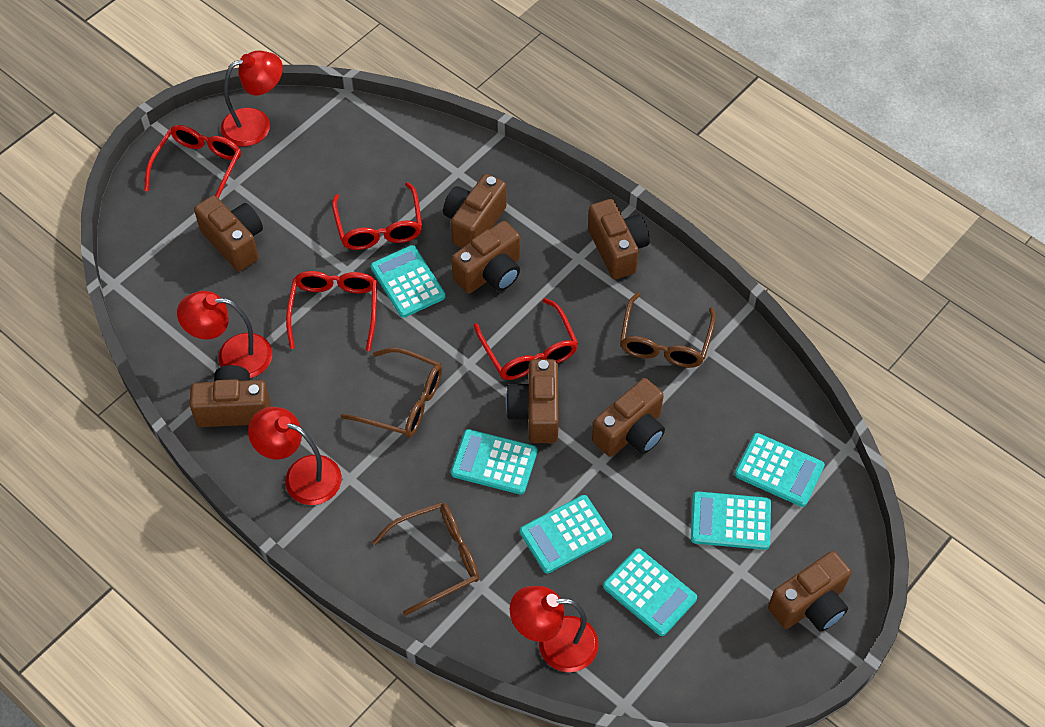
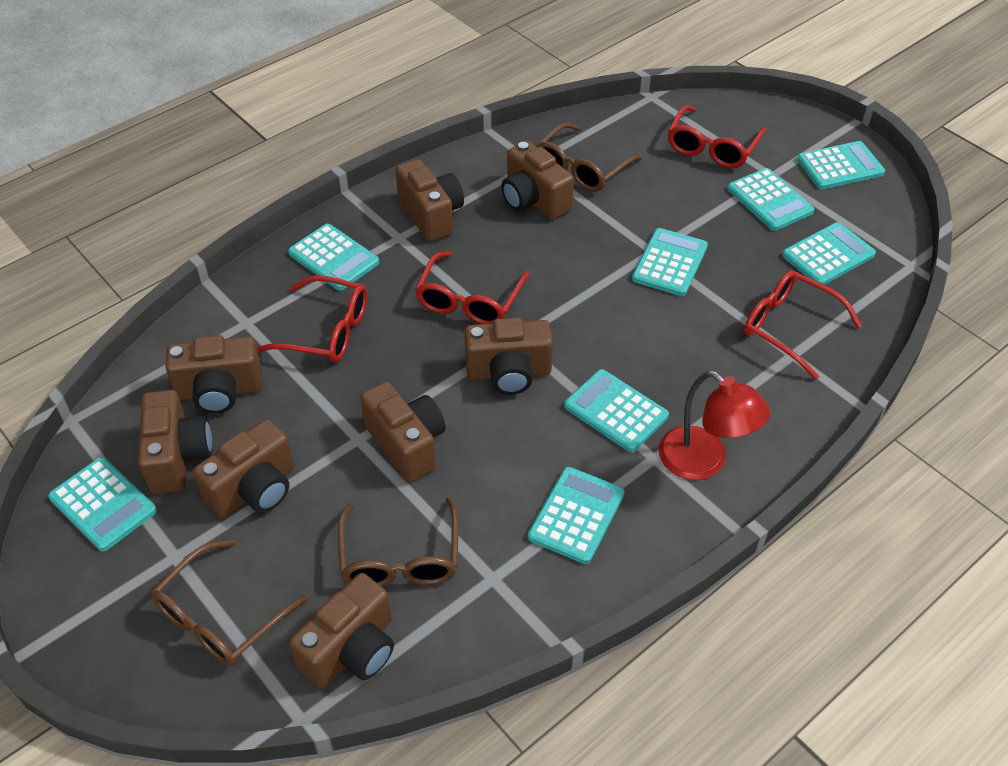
red lamp: 4 -> 1
turquoise calculator: 6 -> 8

